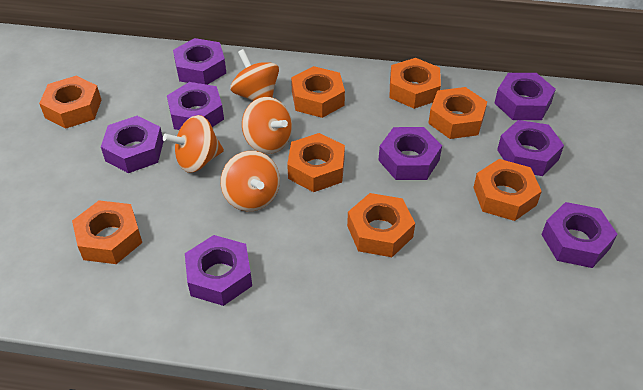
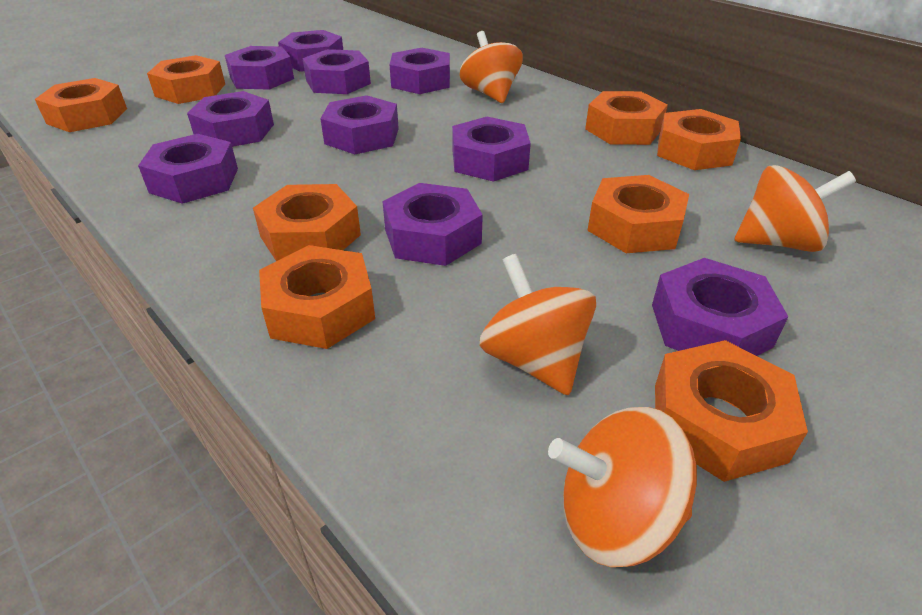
purple nut: 8 -> 10

